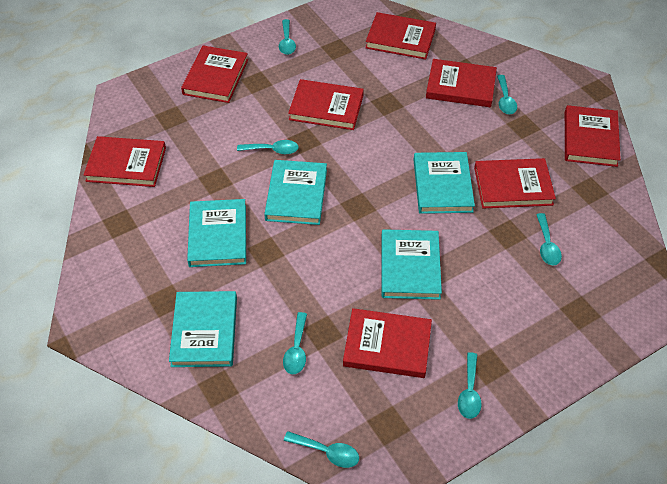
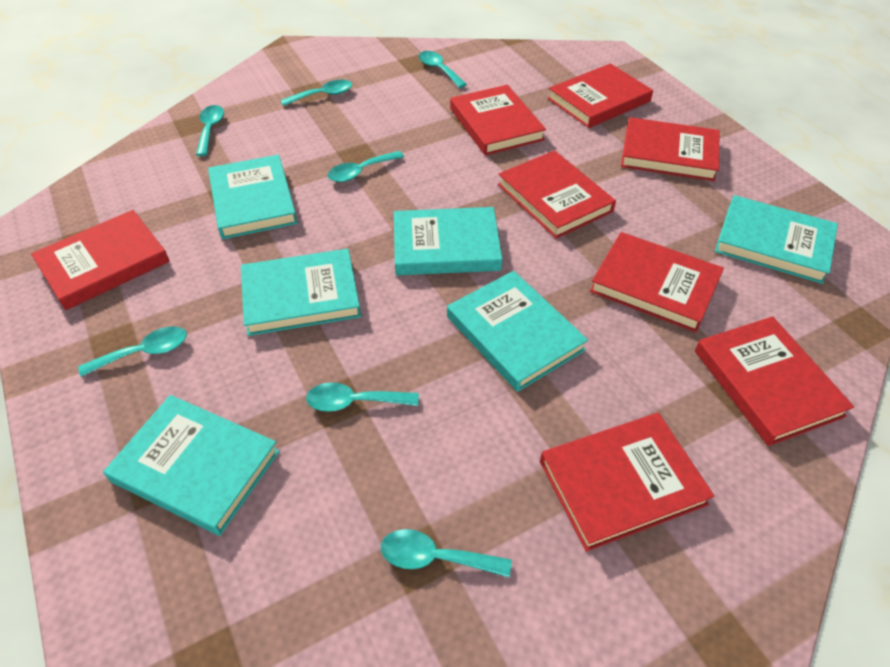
turquoise book: 5 -> 6

